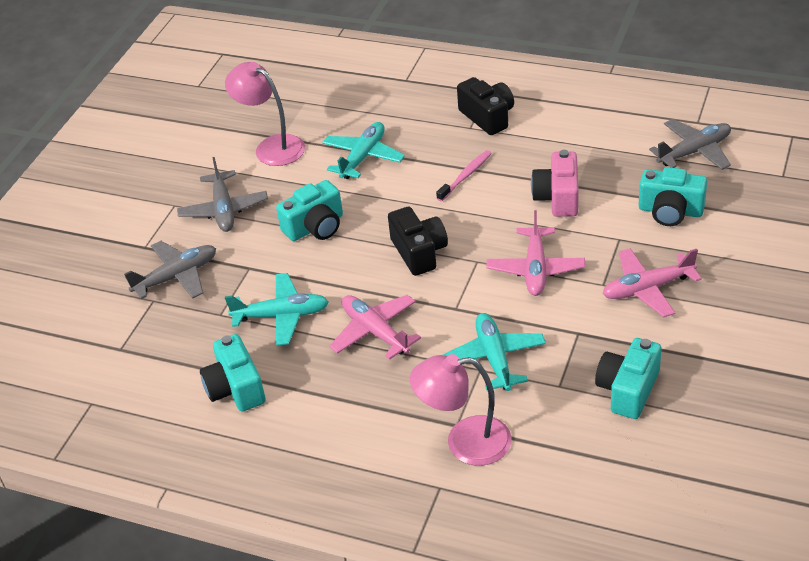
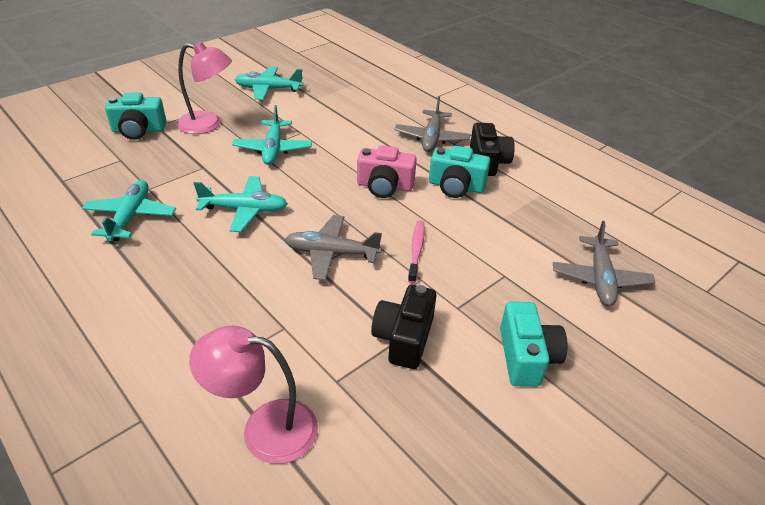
pink plane: 3 -> 0
turquoise camera: 4 -> 3
turquoise plane: 3 -> 4

